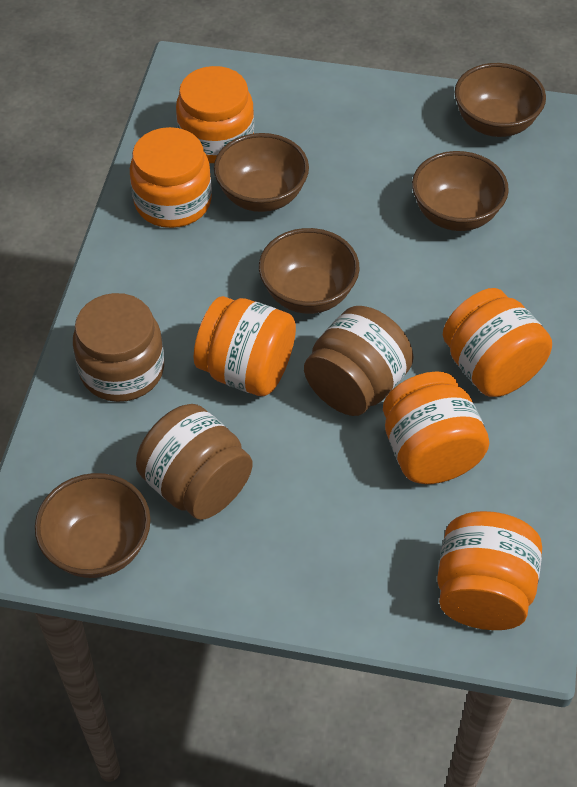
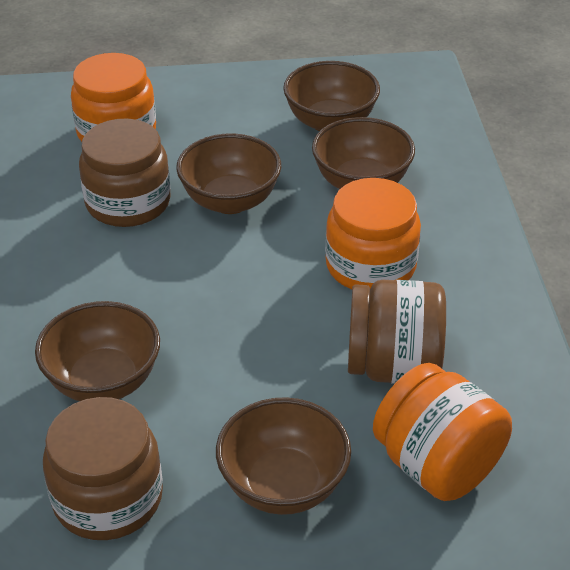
orange jar: 6 -> 3

